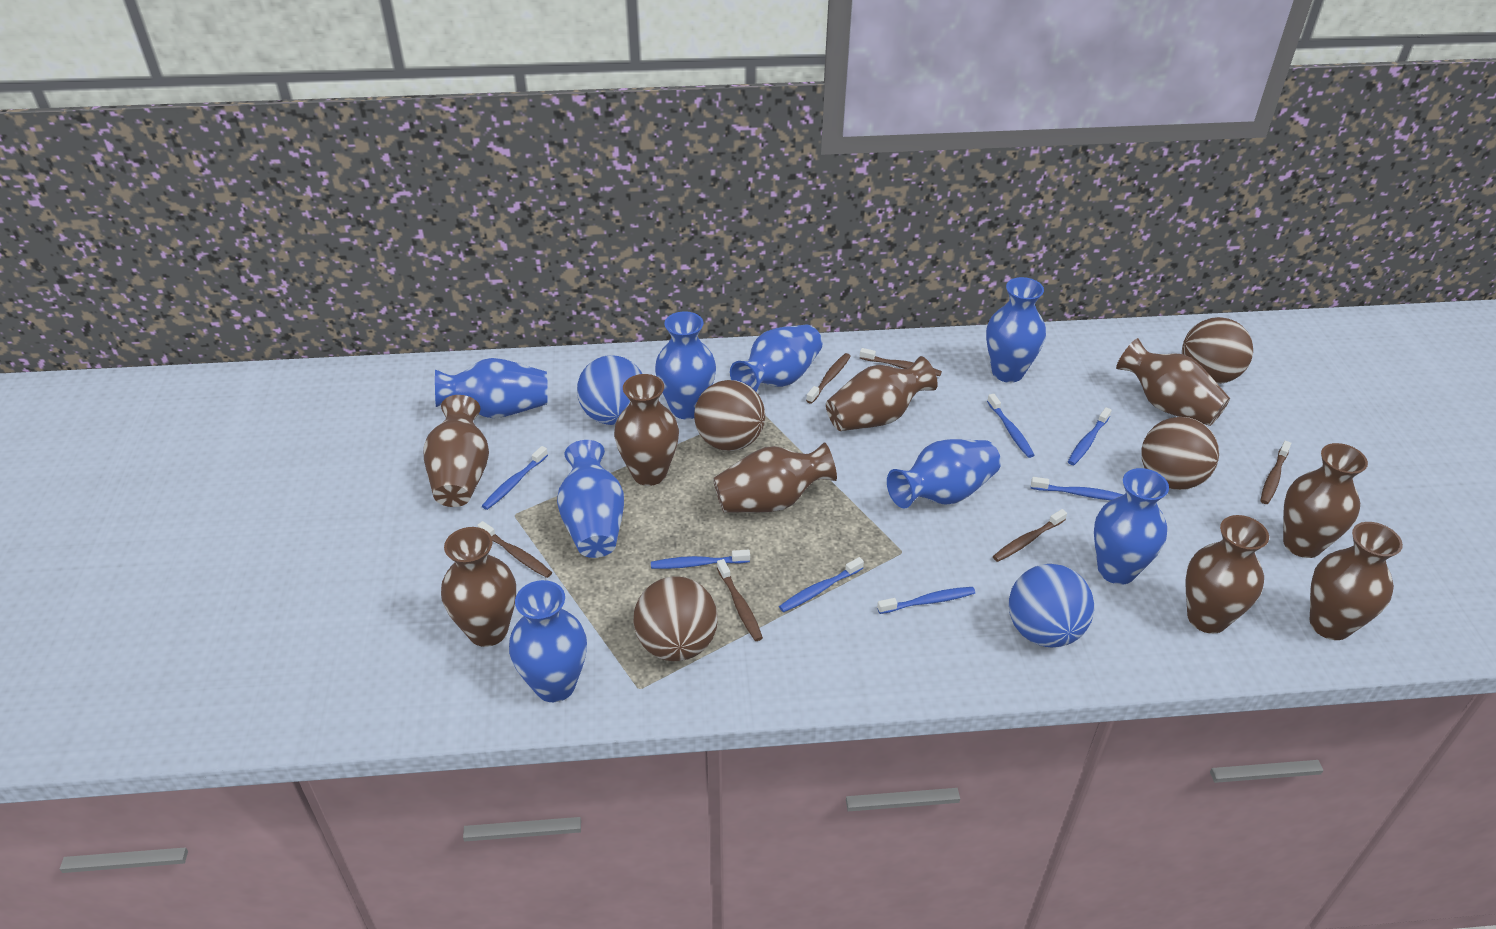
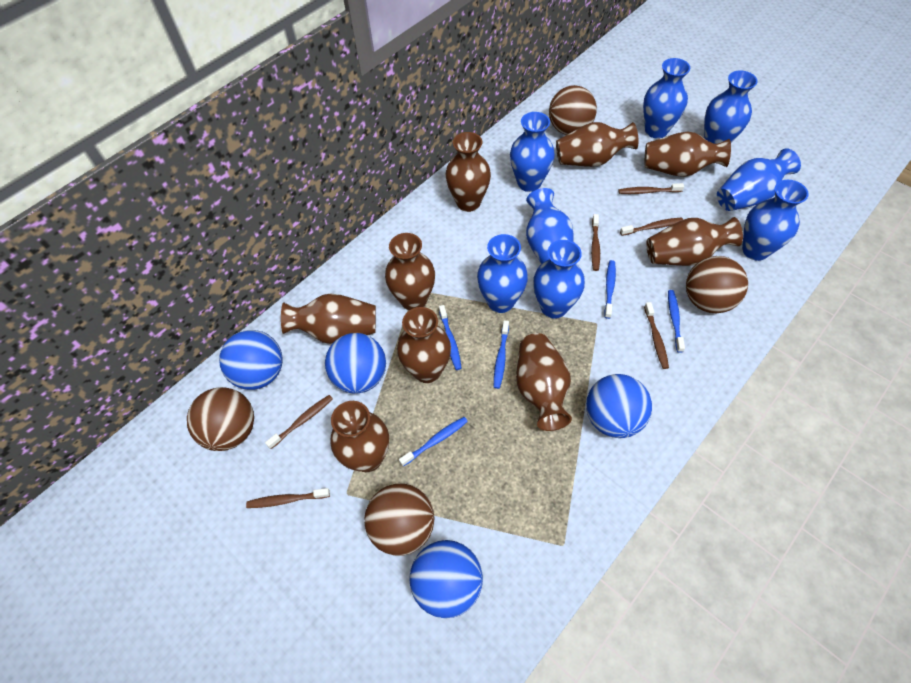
blue ball: 2 -> 4
blue toothbrush: 7 -> 5

